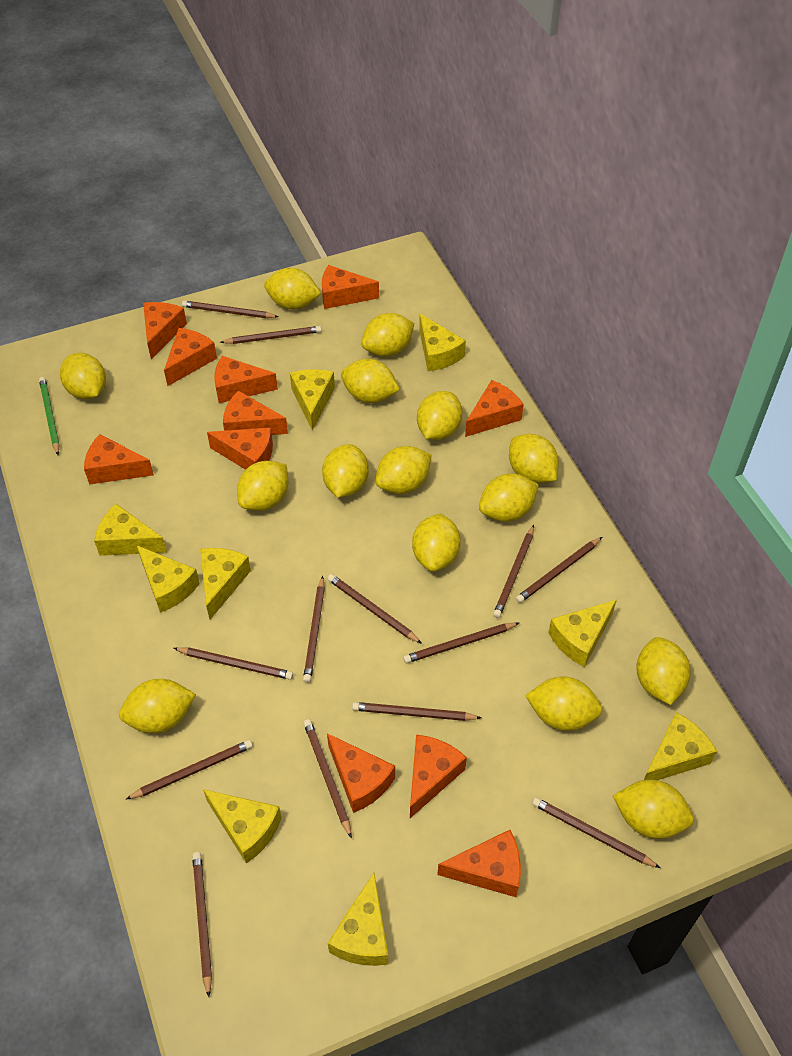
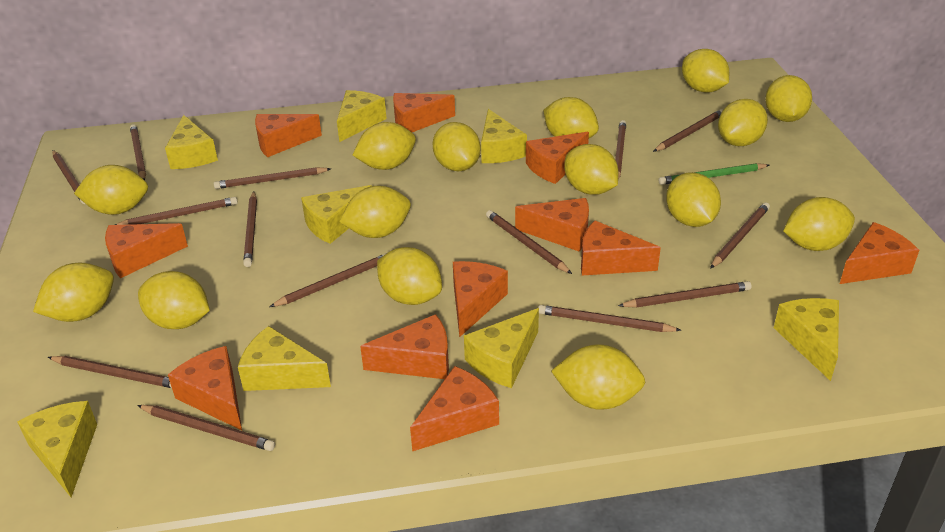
brown pencil: 13 -> 14
yellow cheese: 9 -> 8

